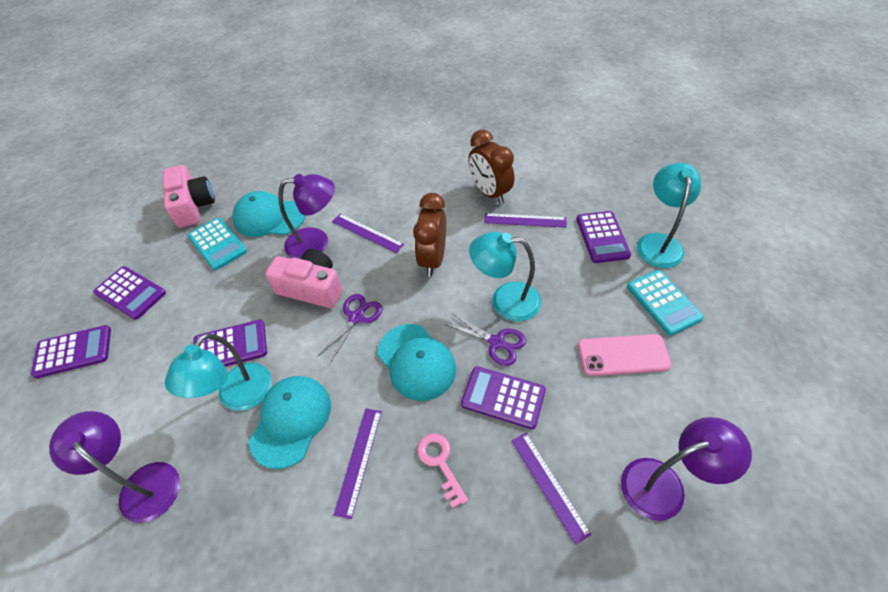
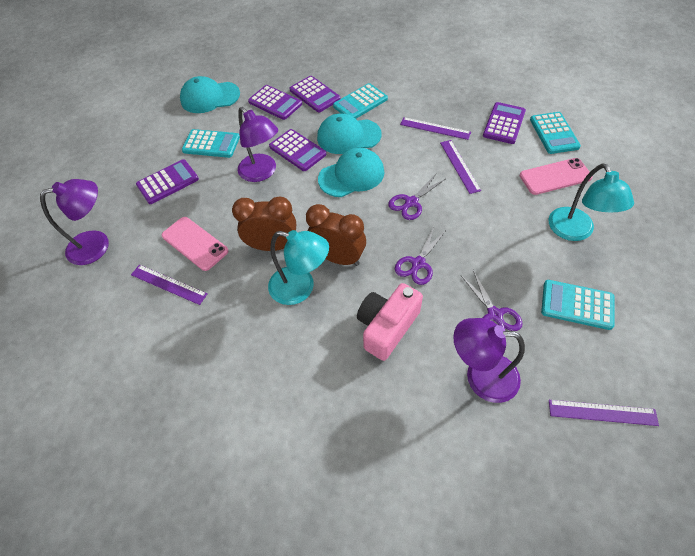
pink camera: 2 -> 1
pink key: 1 -> 0
pink phone: 1 -> 2
purple scissors: 2 -> 3
turquoise calculator: 2 -> 4
turquoise lamp: 3 -> 2

